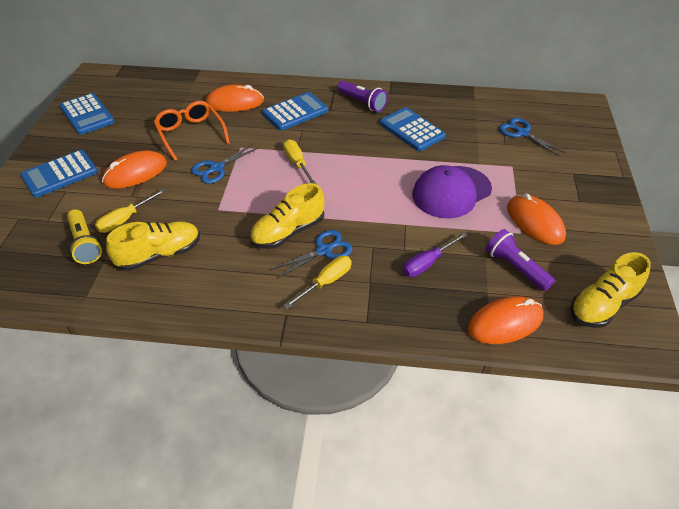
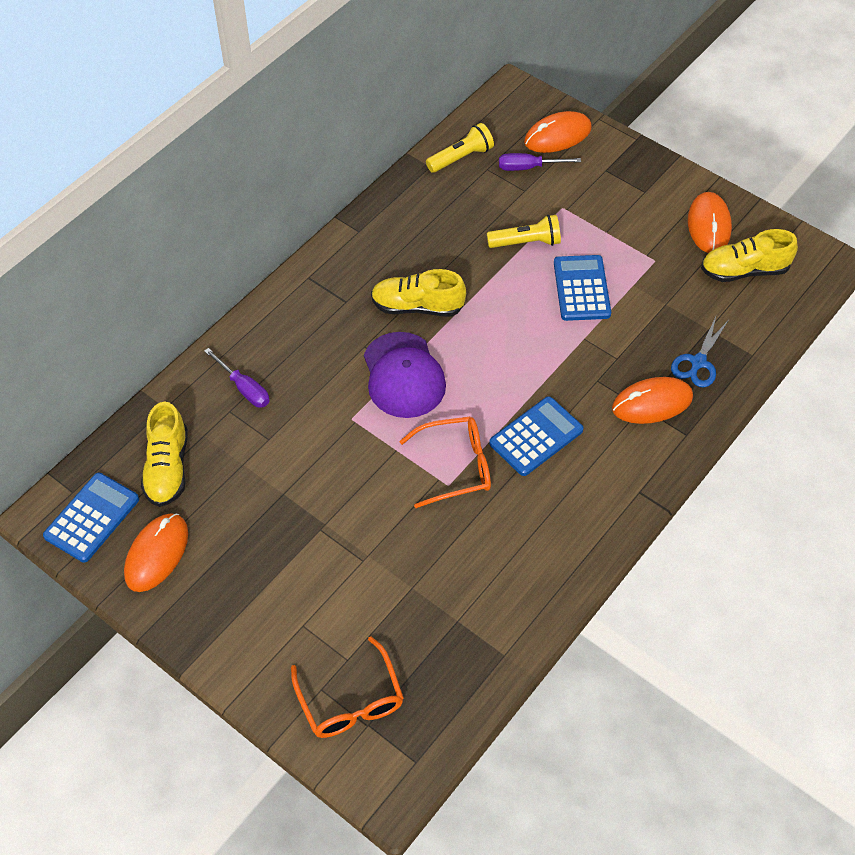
blue calculator: 4 -> 3
blue scissors: 3 -> 1
orange glasses: 1 -> 2
purple flashlight: 2 -> 0
purple screwdriver: 1 -> 2
yellow flashlight: 1 -> 2
yellow screwdriver: 3 -> 0

